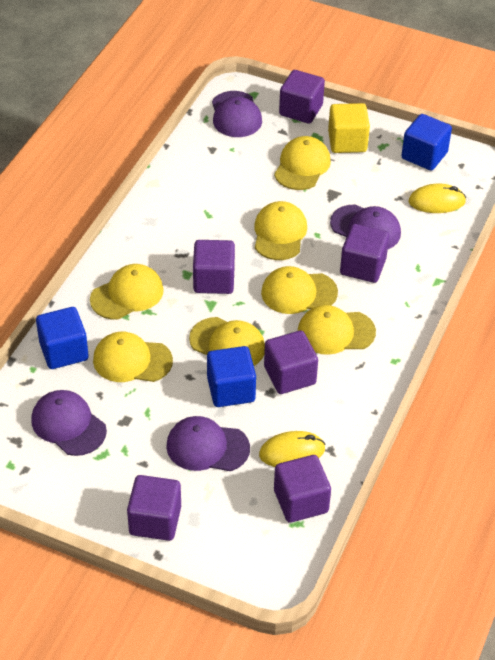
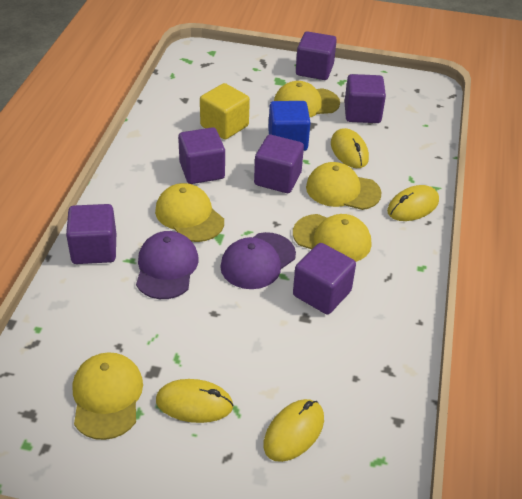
blue cube: 3 -> 1
purple cap: 4 -> 2
yellow cap: 7 -> 5
yellow mouse: 2 -> 4

